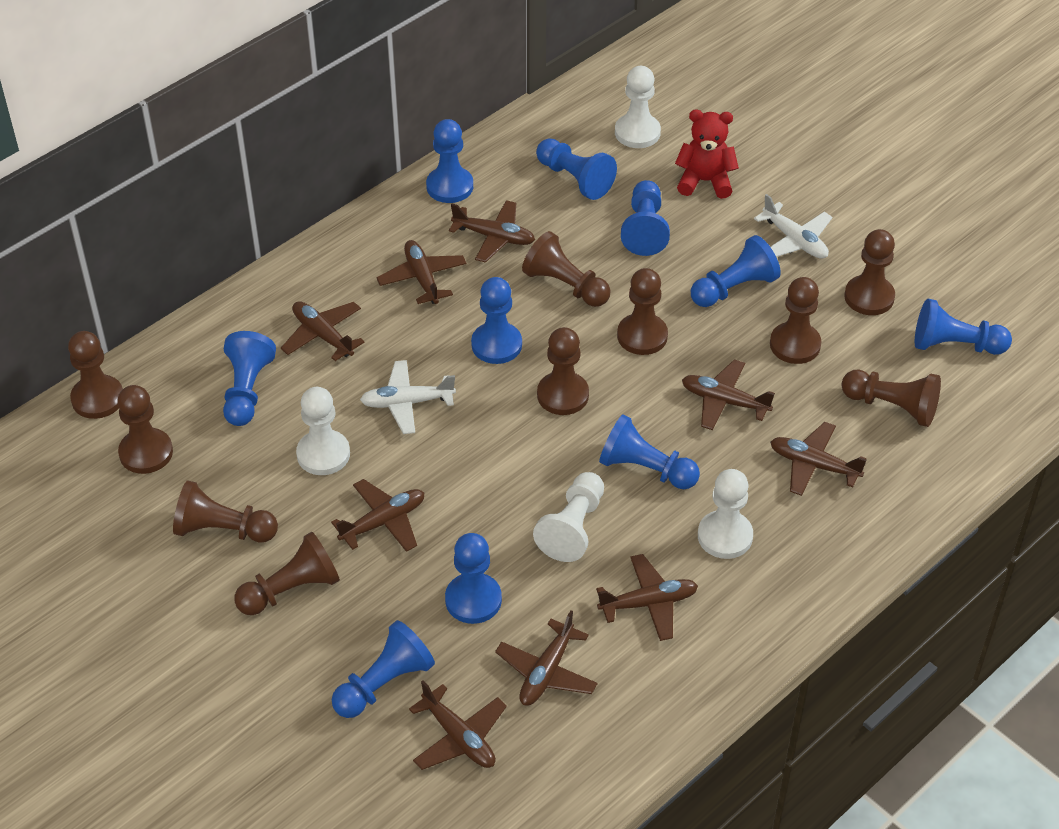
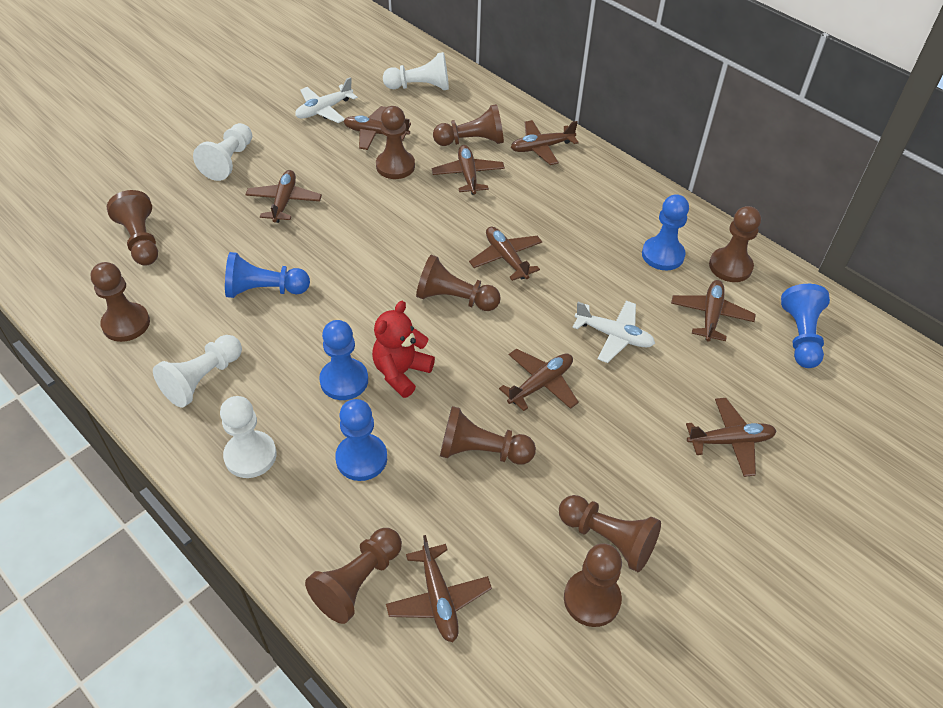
blue pawn: 10 -> 5

